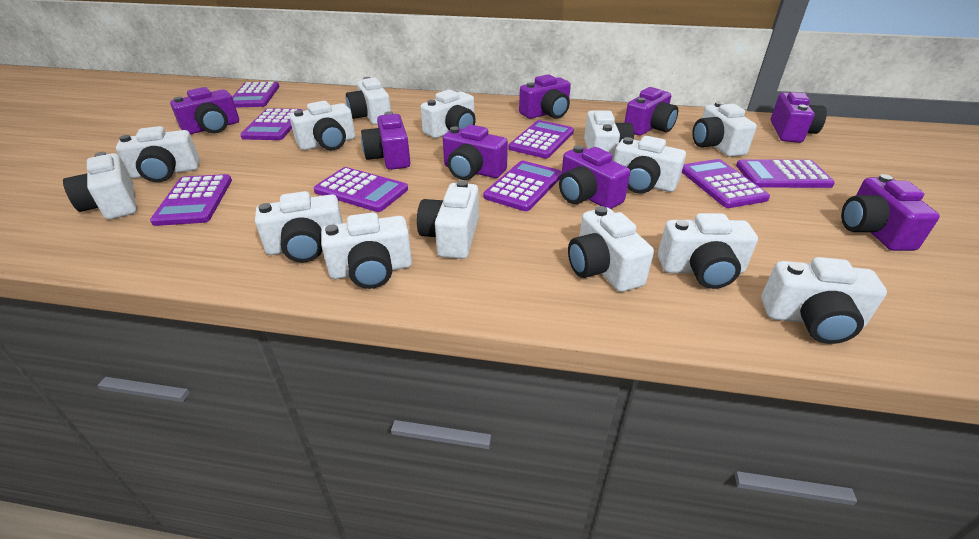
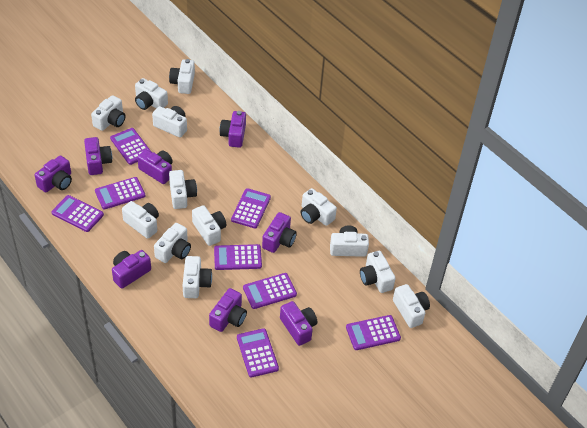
white camera: 14 -> 13

